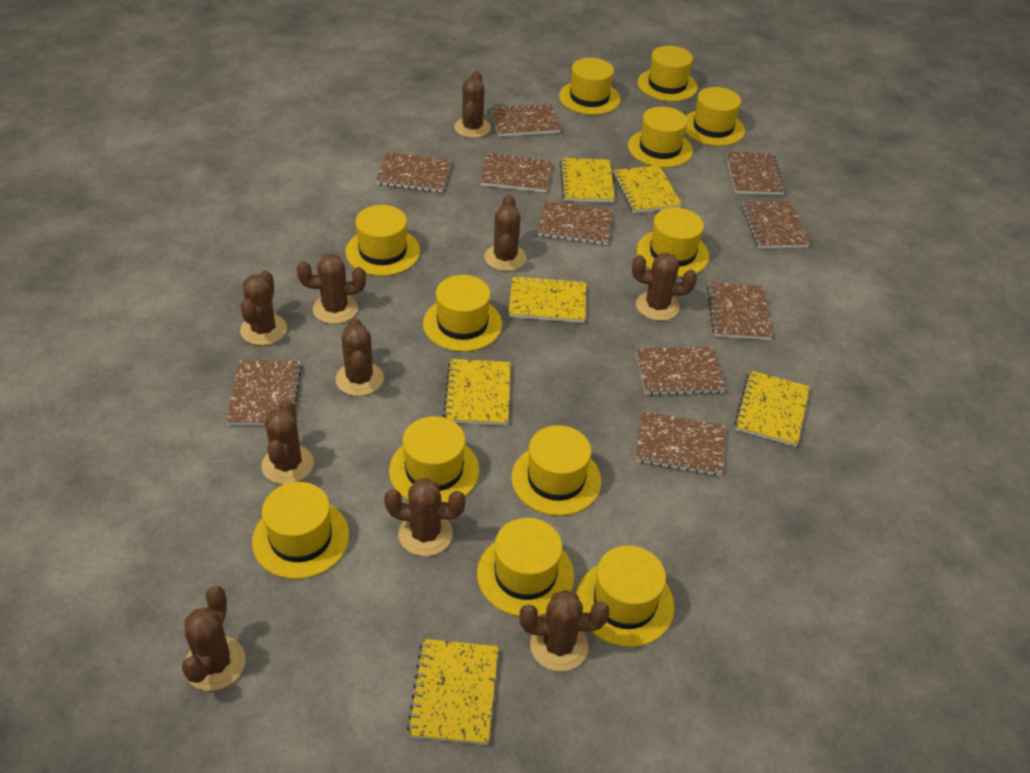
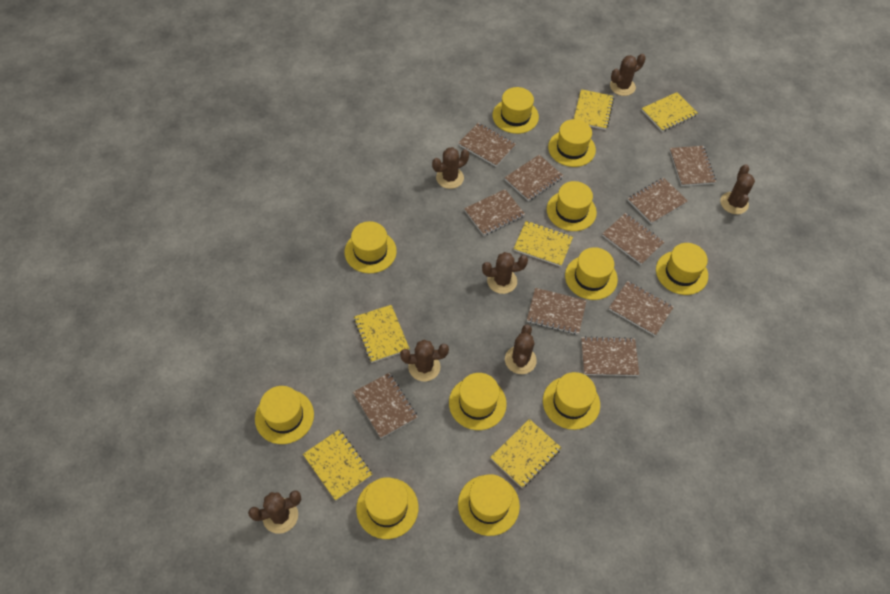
brown cactus: 10 -> 7
yellow hat: 12 -> 11

